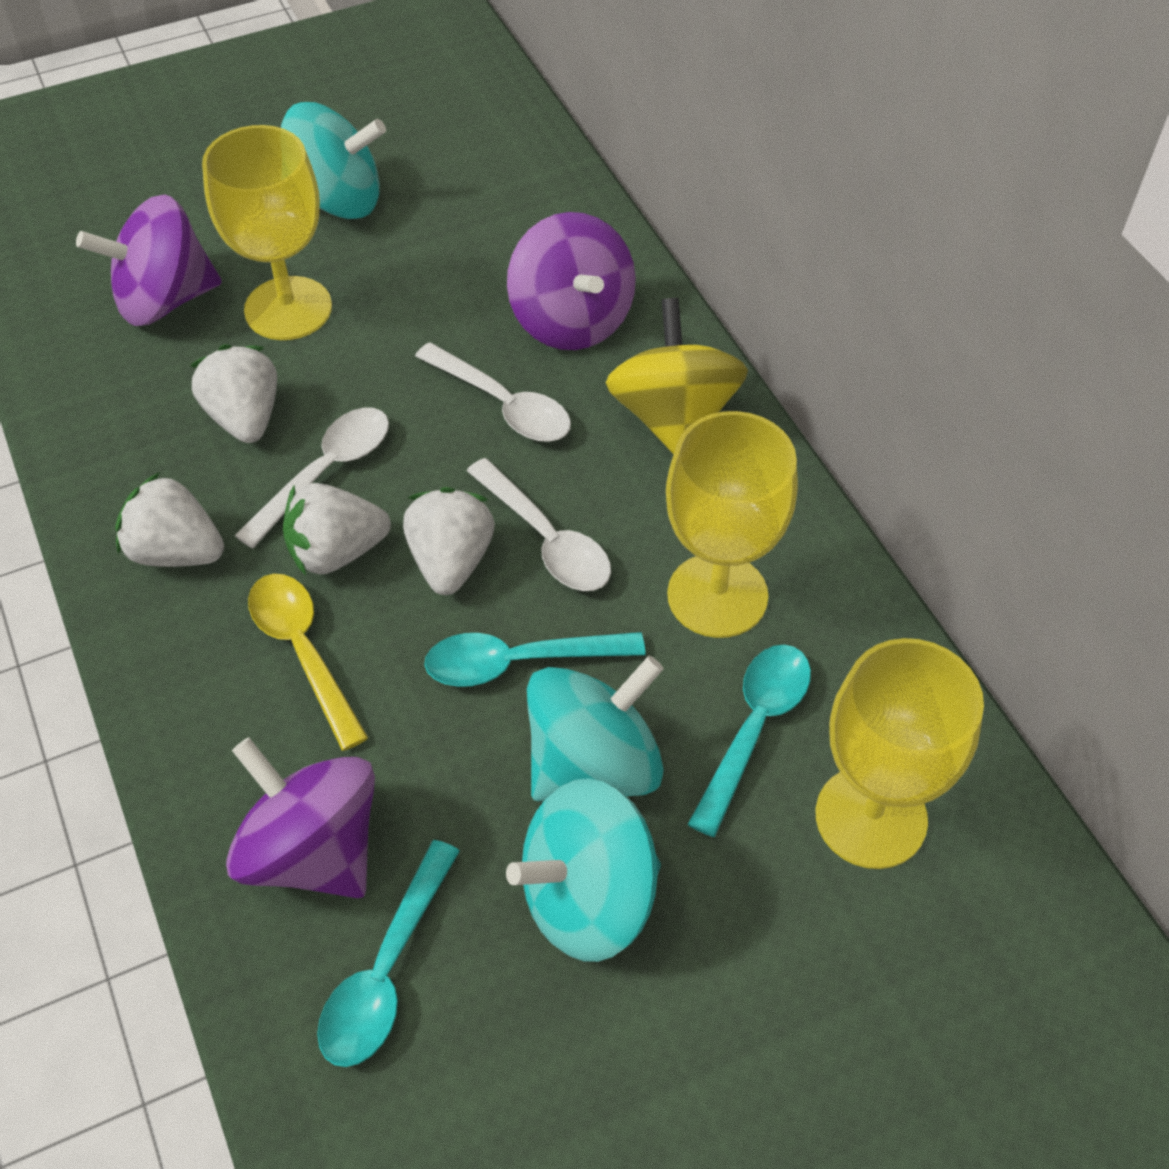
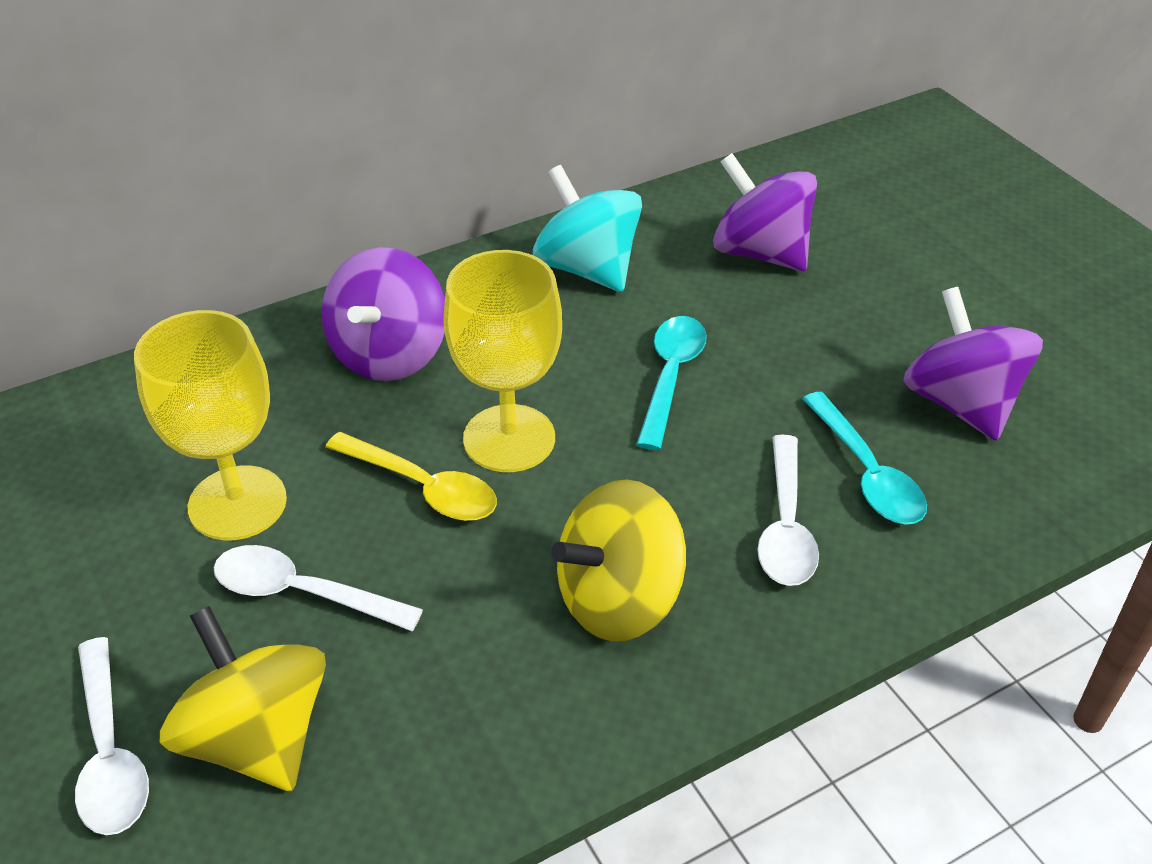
turquoise spinning top: 3 -> 1
turquoise spoon: 3 -> 2
white strawberry: 4 -> 0
yellow goblet: 3 -> 2
yellow spinning top: 1 -> 2

